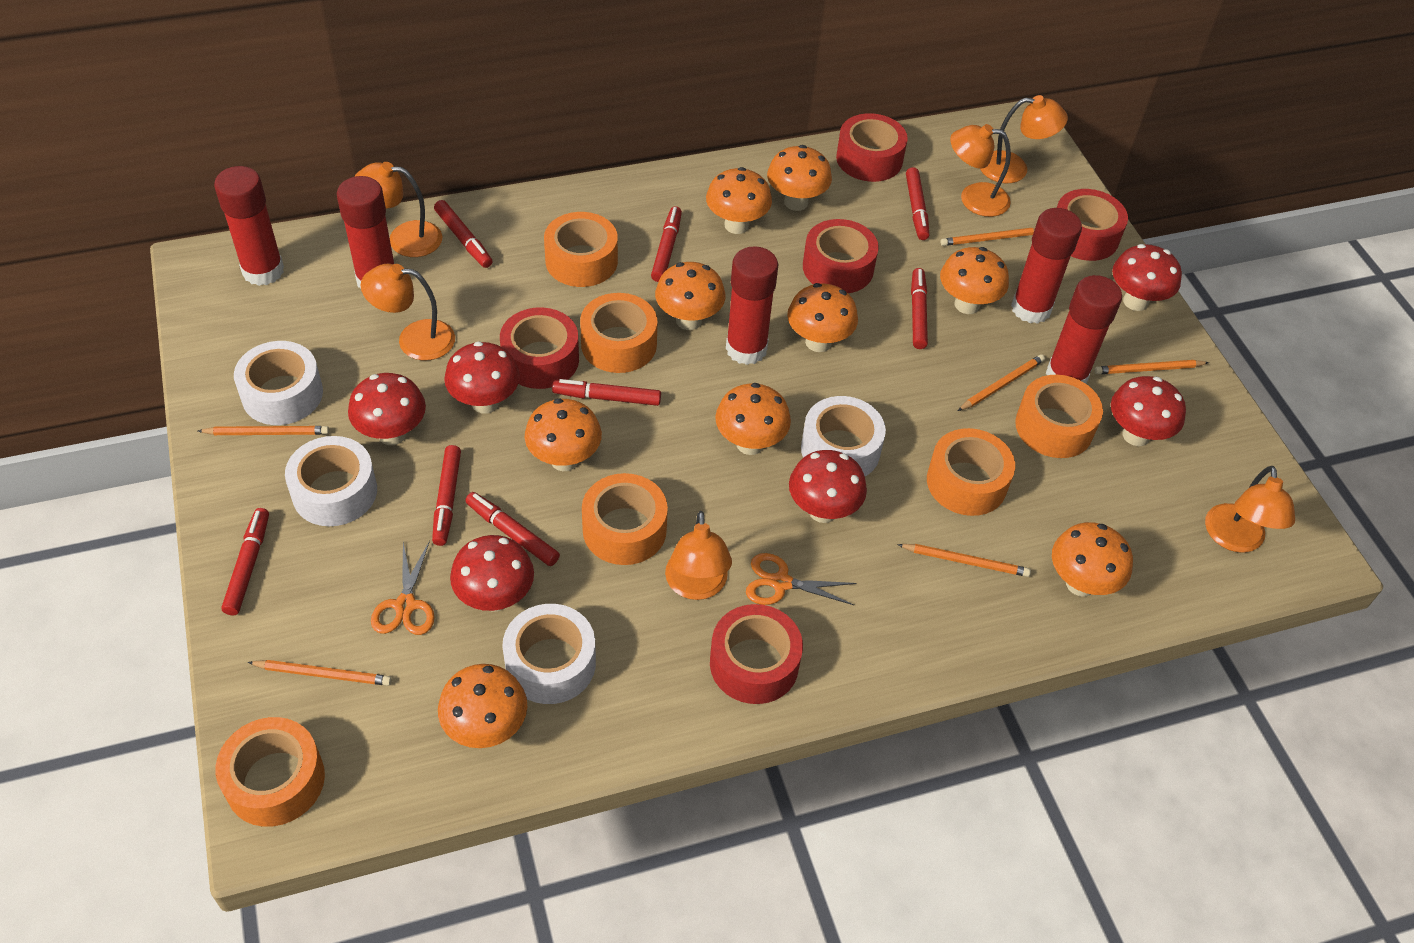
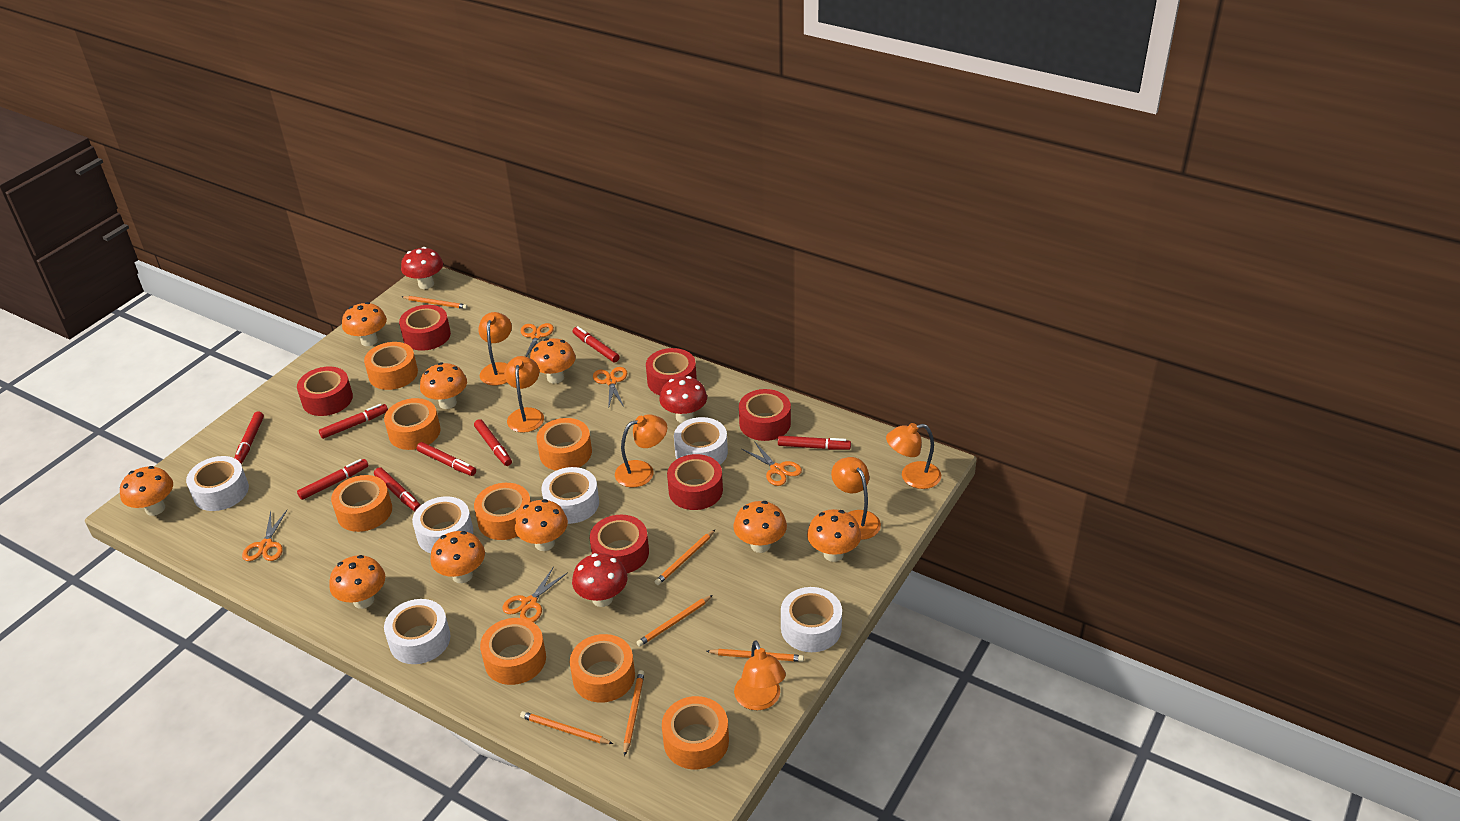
orange scissors: 2 -> 5
orange tape: 6 -> 8
red glue stick: 5 -> 0
red mushroom: 6 -> 3
red tape: 5 -> 6
white tape: 4 -> 6

